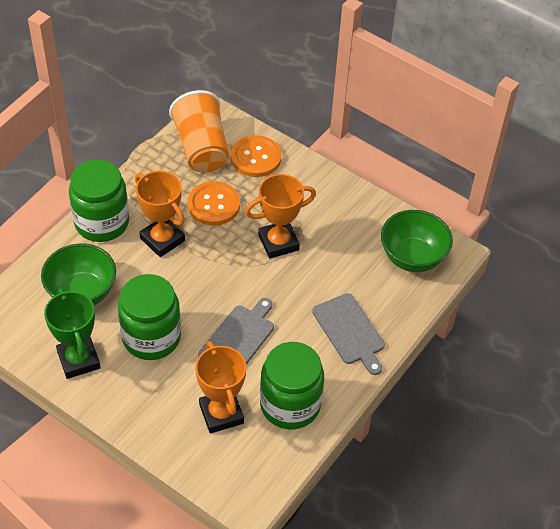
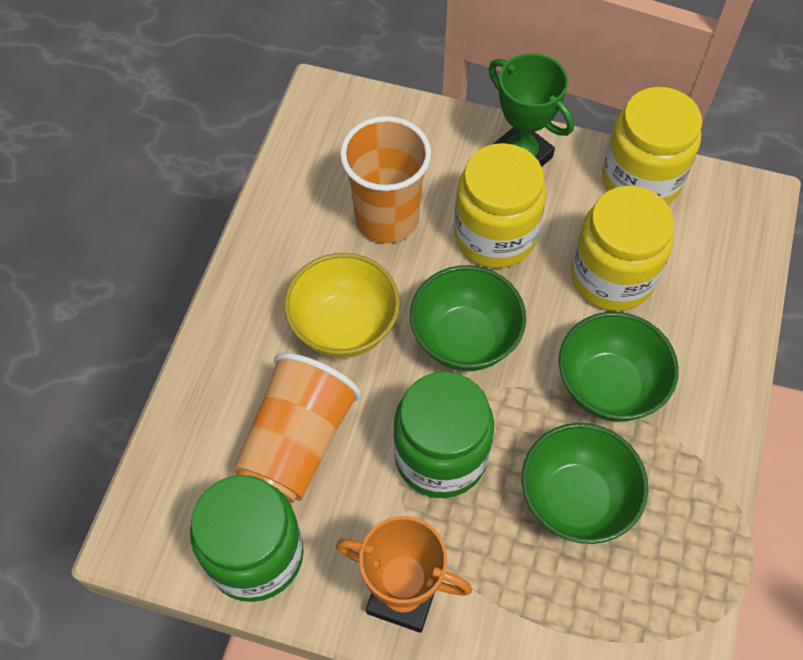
green bowl: 2 -> 3
green jar: 3 -> 2
grey cutting board: 2 -> 0
orange button: 2 -> 0
orange cup: 1 -> 2
orange trophy: 3 -> 1
yellow bowl: 0 -> 1
yellow jar: 0 -> 3

